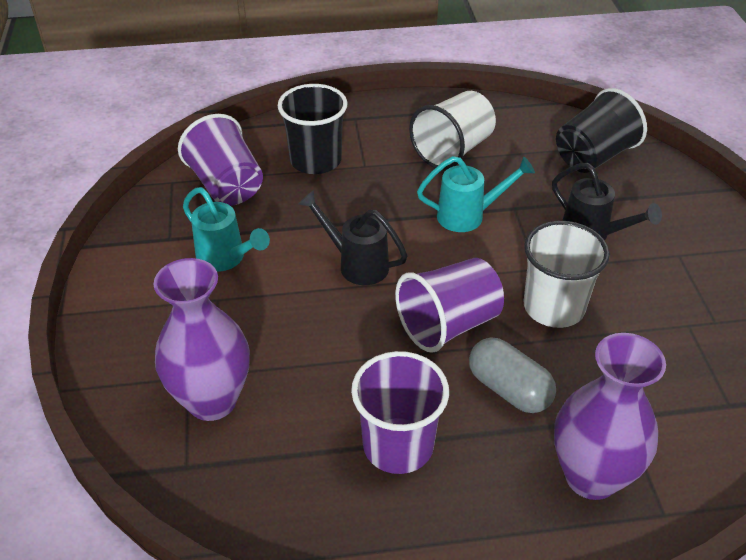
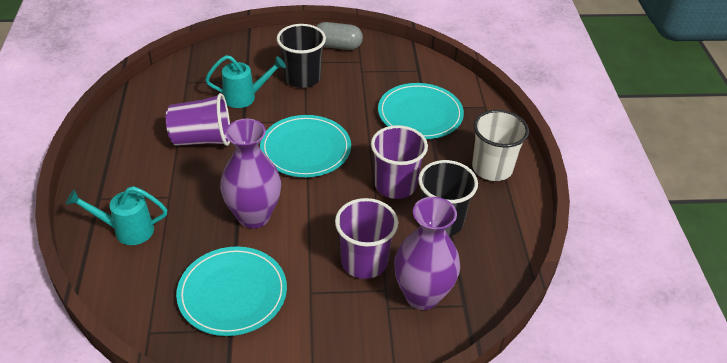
black watering can: 2 -> 0
turquoise plate: 0 -> 3
white cup: 2 -> 1

